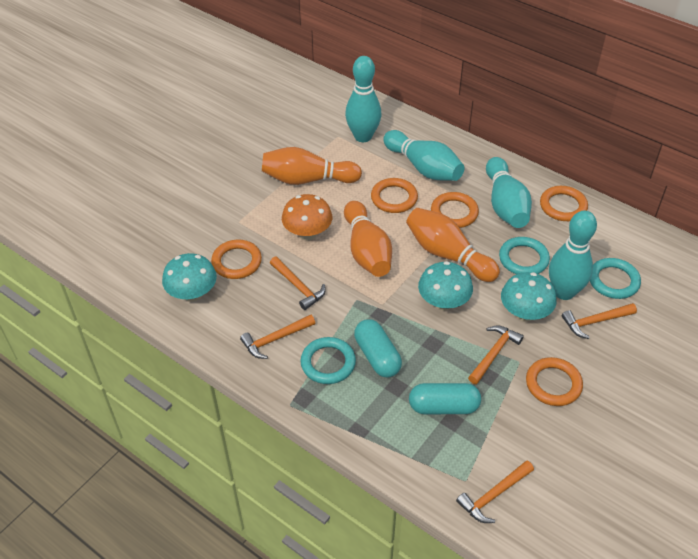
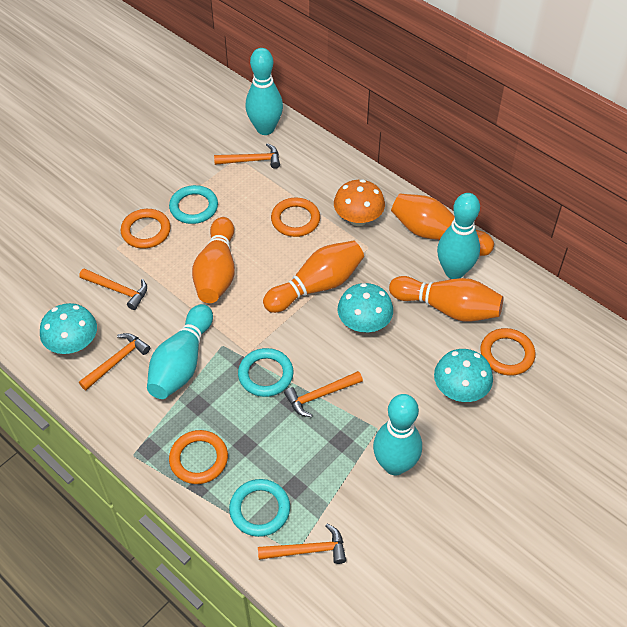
orange bowling pin: 3 -> 4
orange ring: 5 -> 4
turquoise capsule: 2 -> 0

